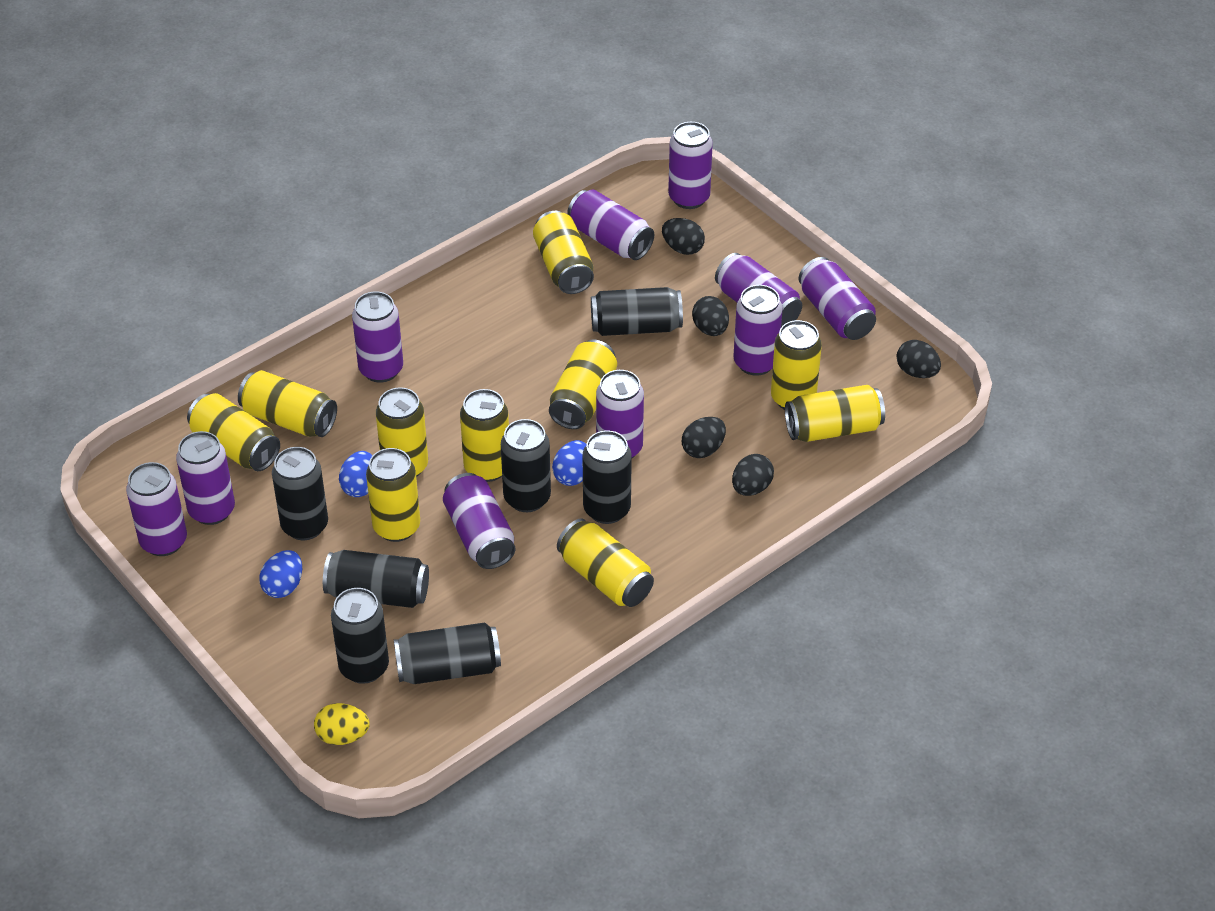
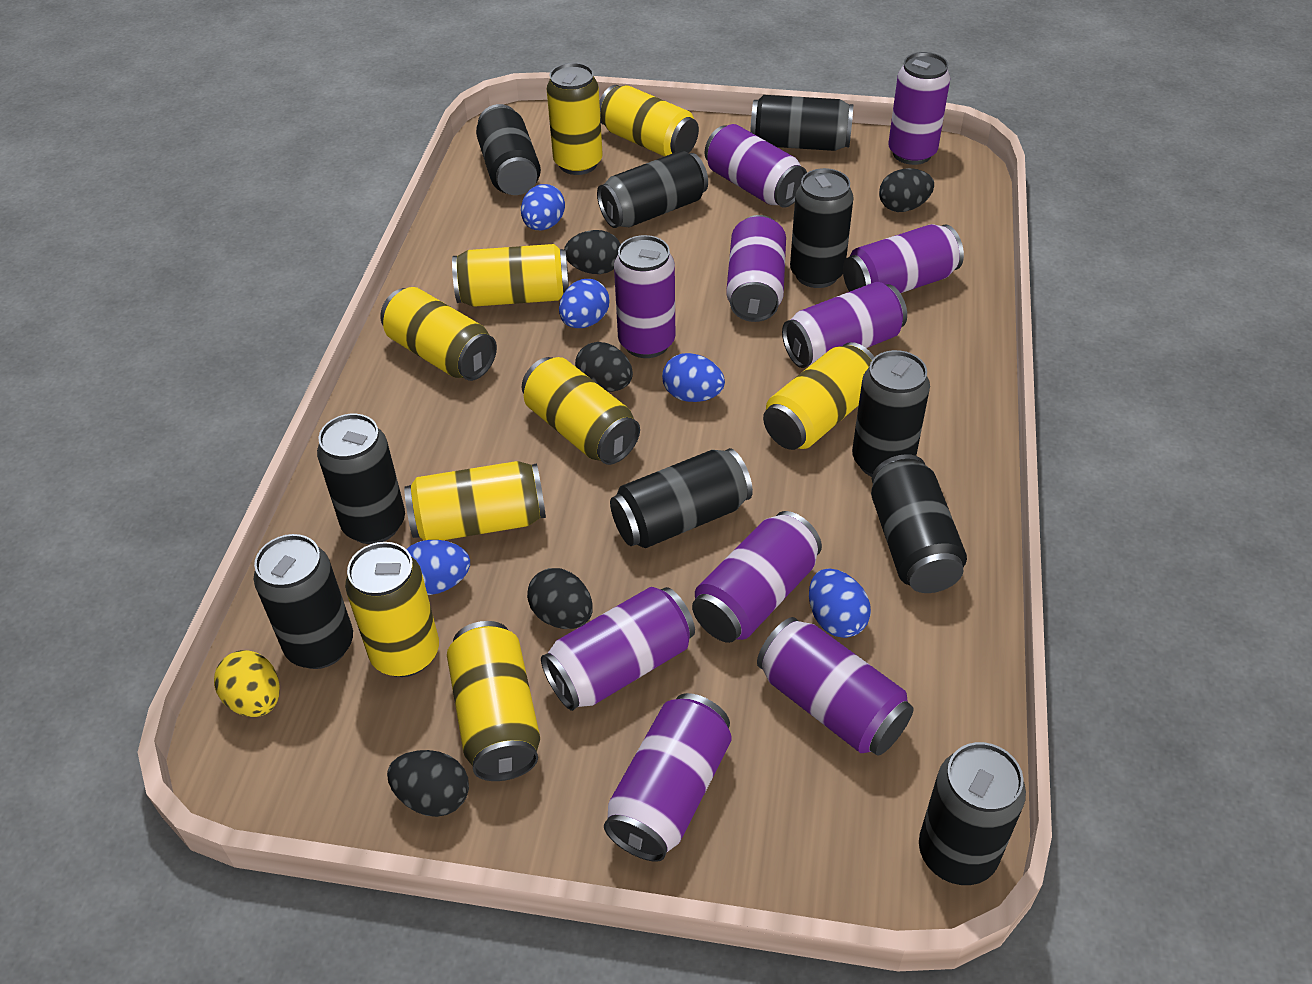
black can: 7 -> 10
blue egg: 3 -> 5
yellow can: 10 -> 9

